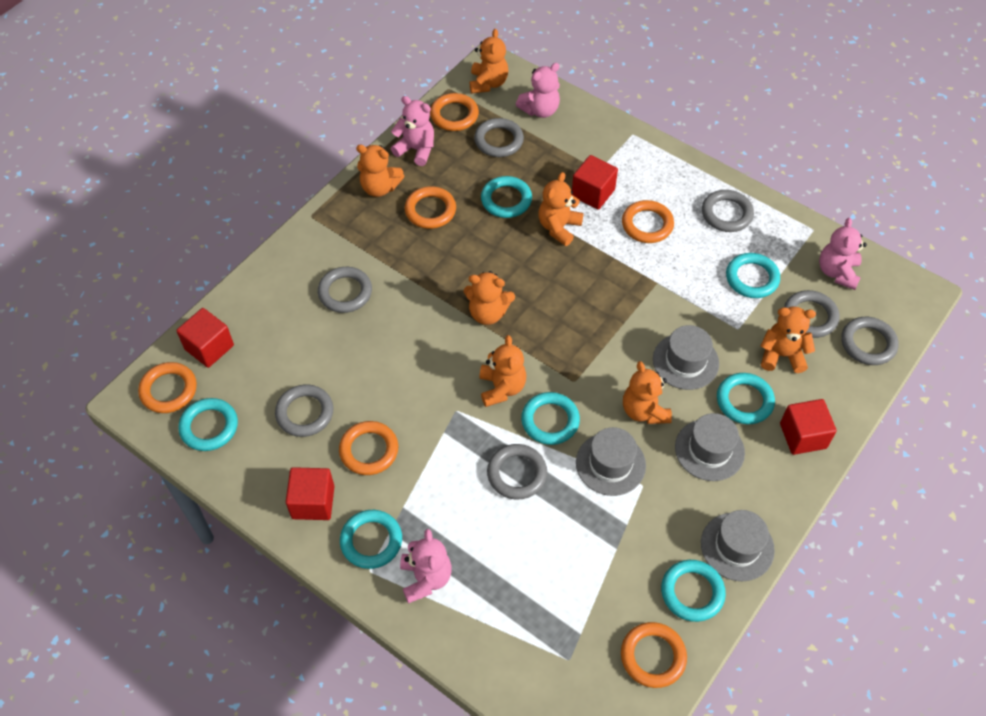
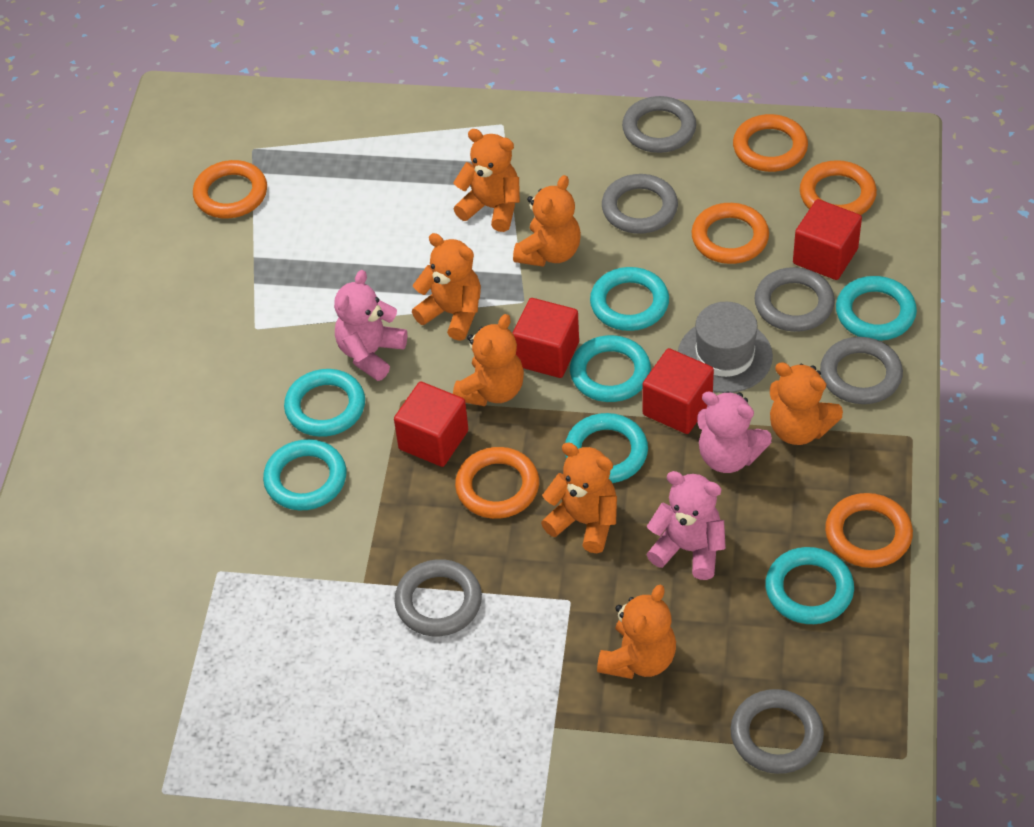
grey hat: 4 -> 1
grey ring: 7 -> 6
pink teddy bear: 4 -> 3

